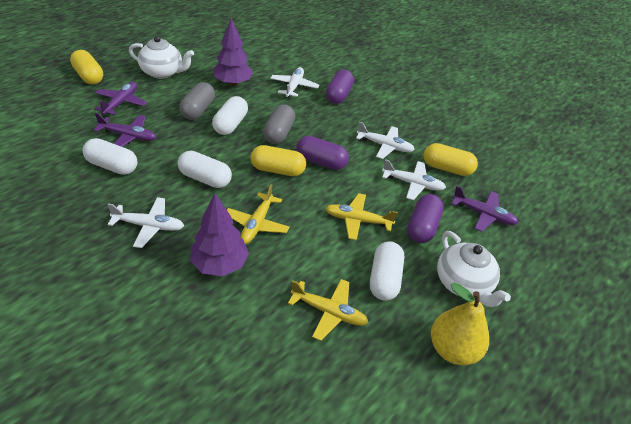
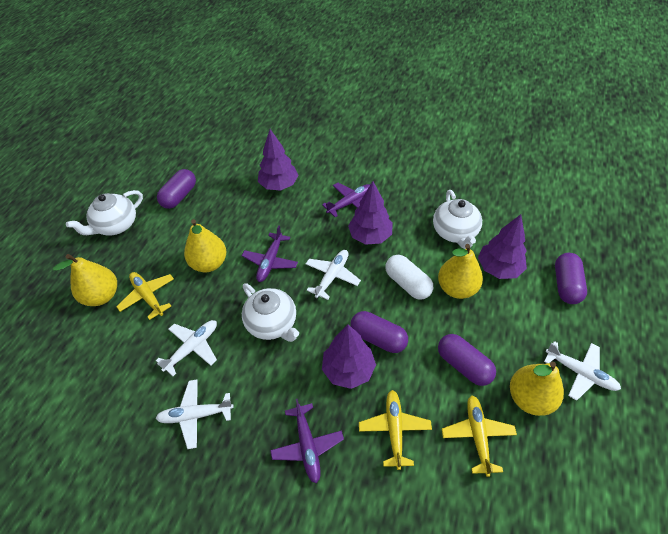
grey capsule: 2 -> 0
purple capsule: 3 -> 4
purple tree: 2 -> 4
white capsule: 4 -> 1
white teapot: 2 -> 3
yellow capsule: 3 -> 0
yellow pear: 1 -> 4

